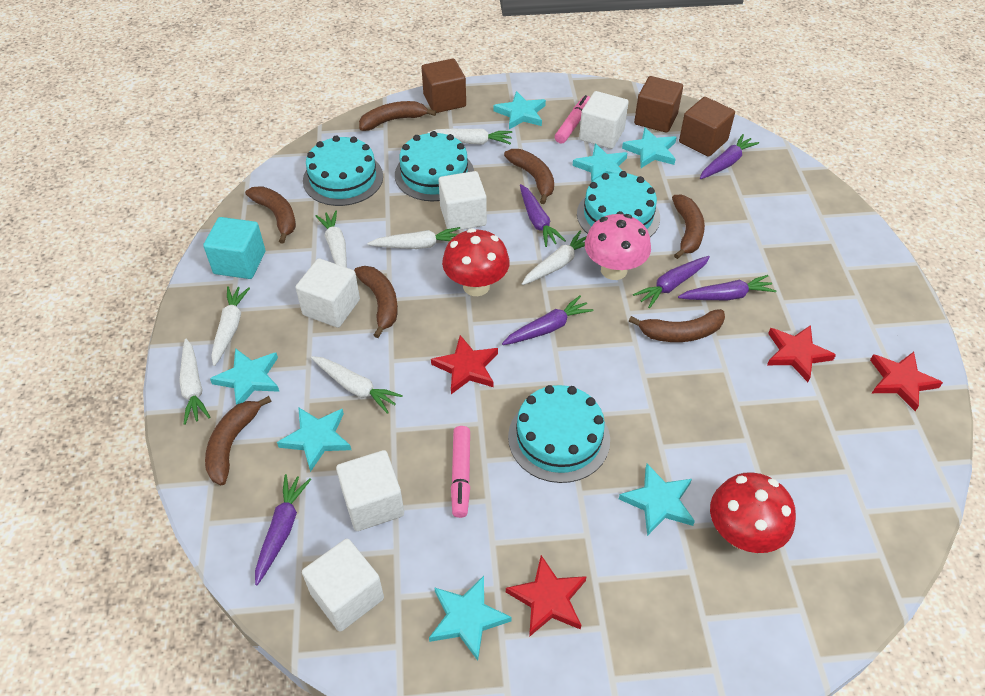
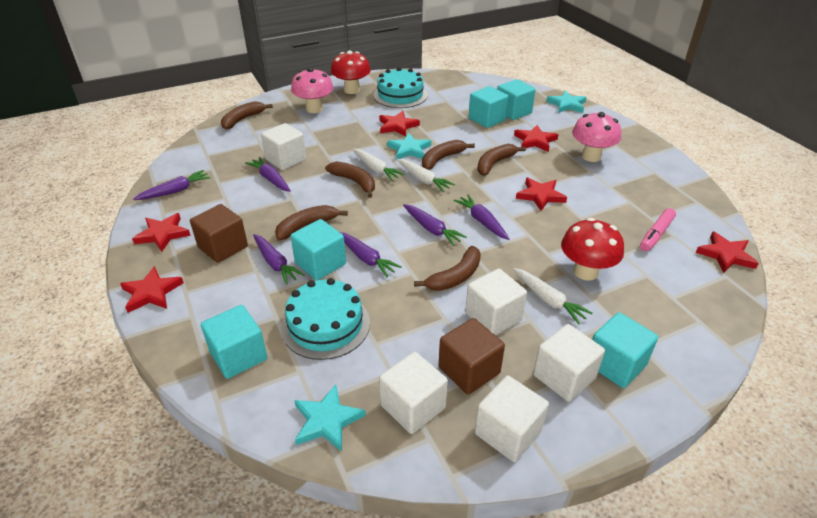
brown banana: 7 -> 6
brown cube: 3 -> 2
pink marker: 2 -> 1
pink mushroom: 1 -> 2
red star: 4 -> 6
turquoise cake: 4 -> 2
turquoise cube: 1 -> 5
turquoise star: 7 -> 3
white carrot: 7 -> 3

